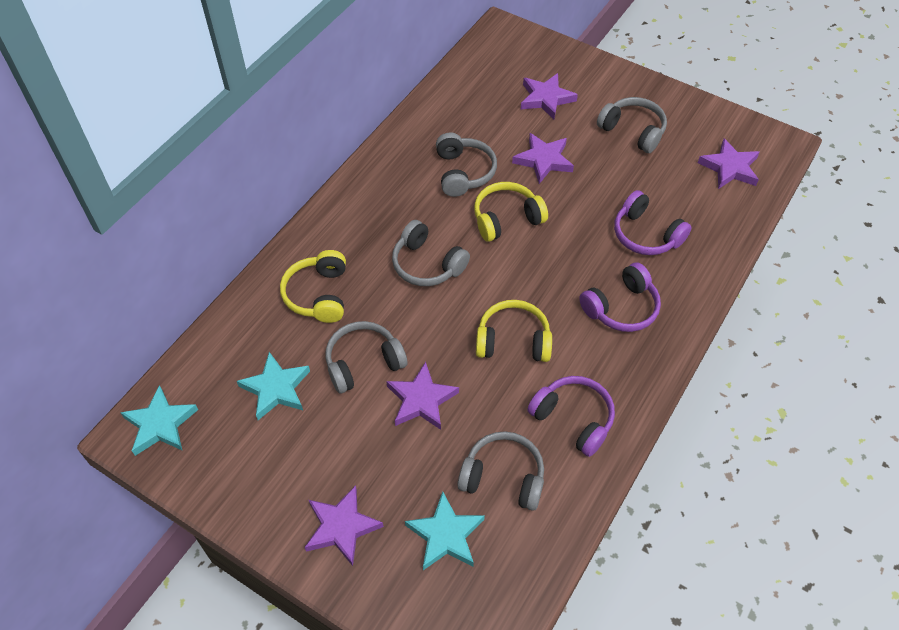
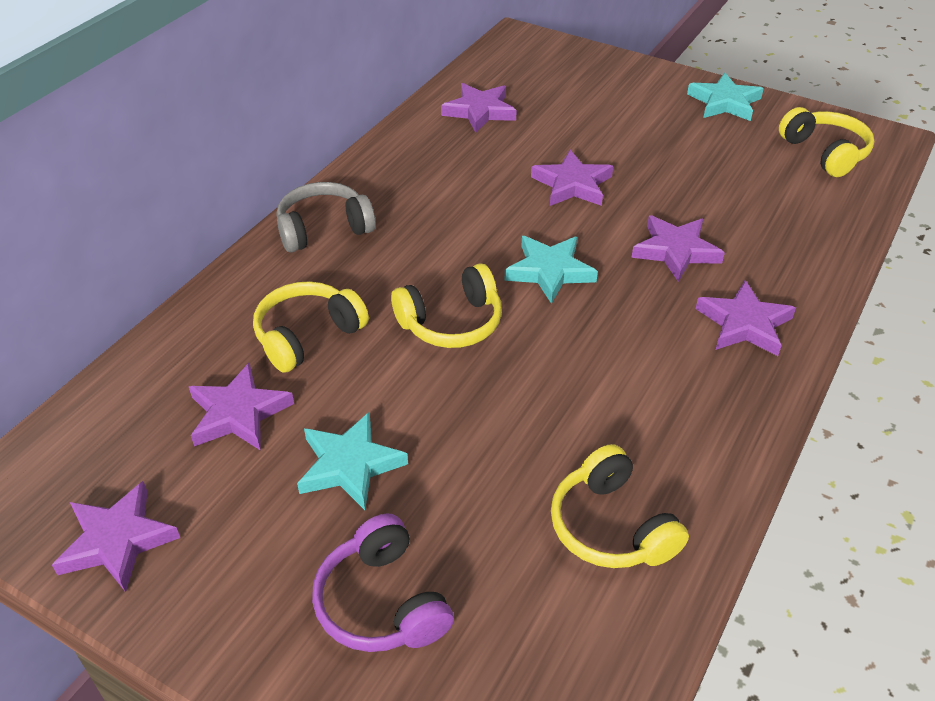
grey headphones: 5 -> 1
purple headphones: 3 -> 1
purple star: 5 -> 6
yellow headphones: 3 -> 4

